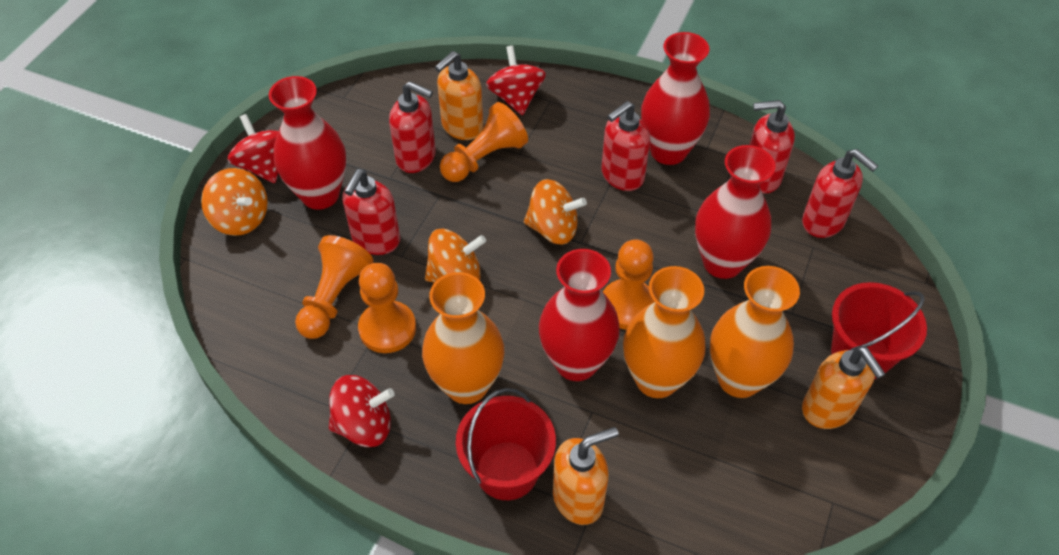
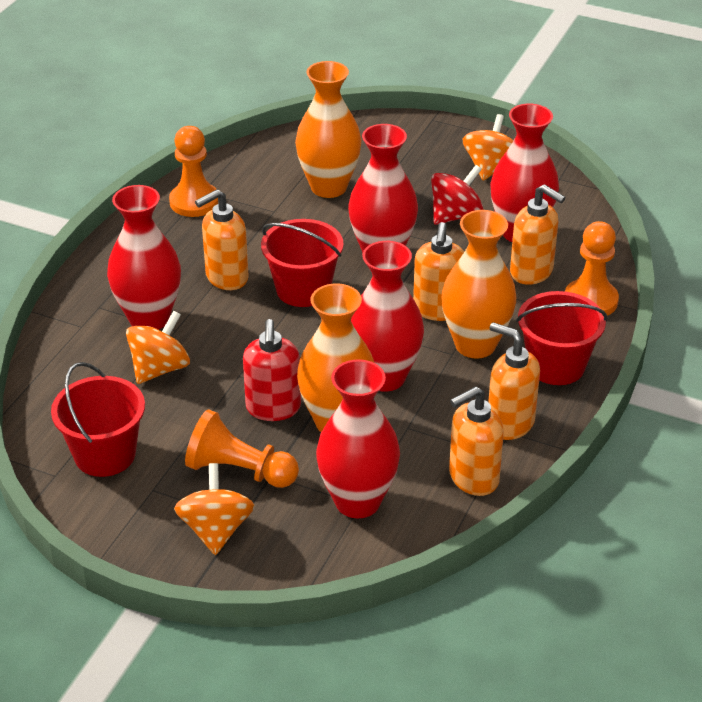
orange pawn: 4 -> 3
orange soap dispenser: 3 -> 5
red bucket: 2 -> 3
red soap dispenser: 5 -> 1
red spinning top: 3 -> 1
red vase: 4 -> 5

